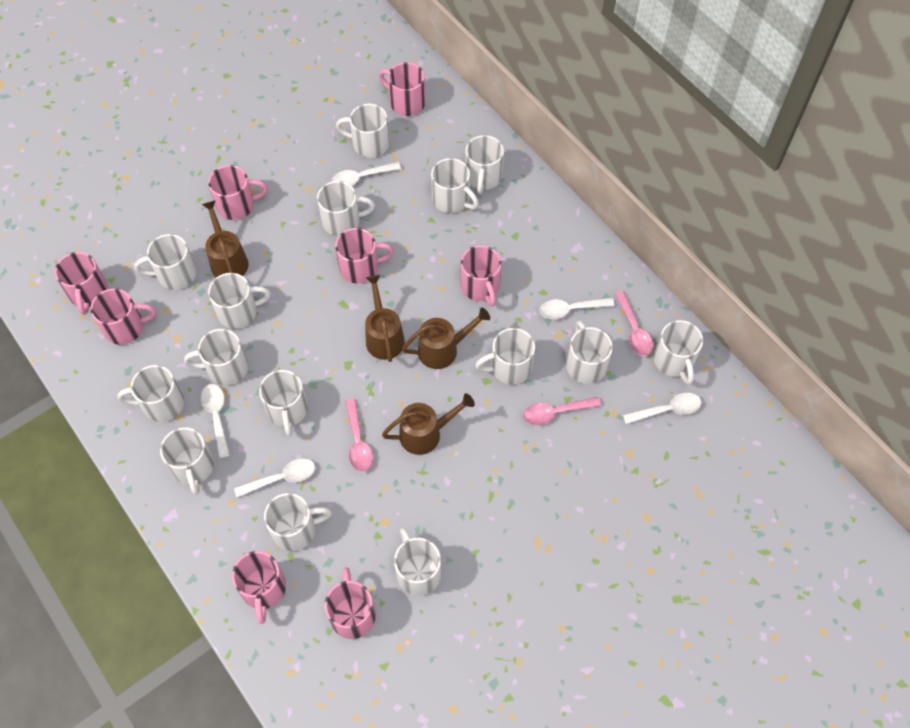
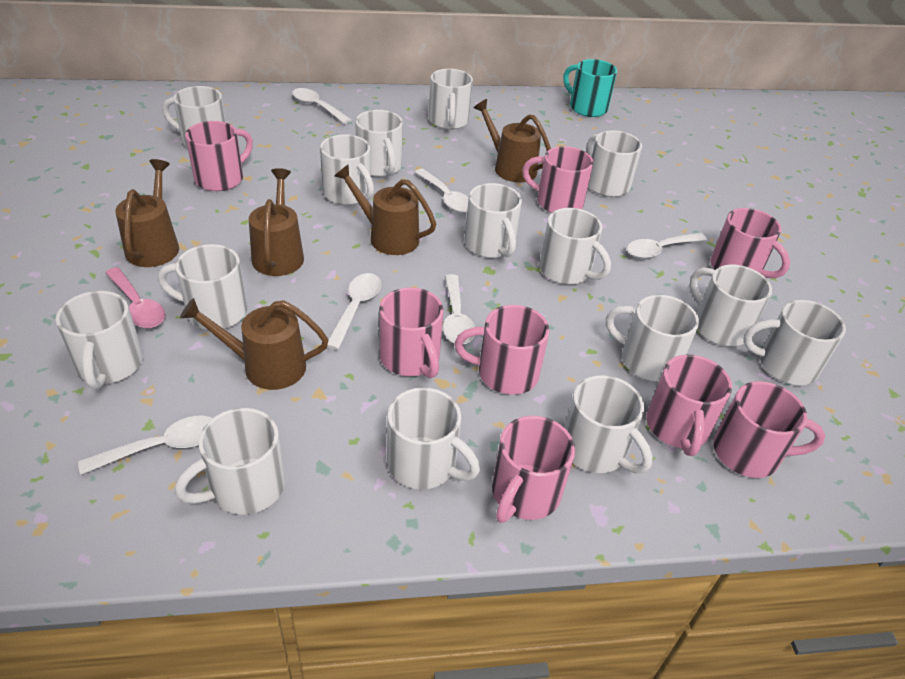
brown watering can: 4 -> 5
pink spoon: 3 -> 1
turquoise mug: 0 -> 1
white spoon: 5 -> 6

